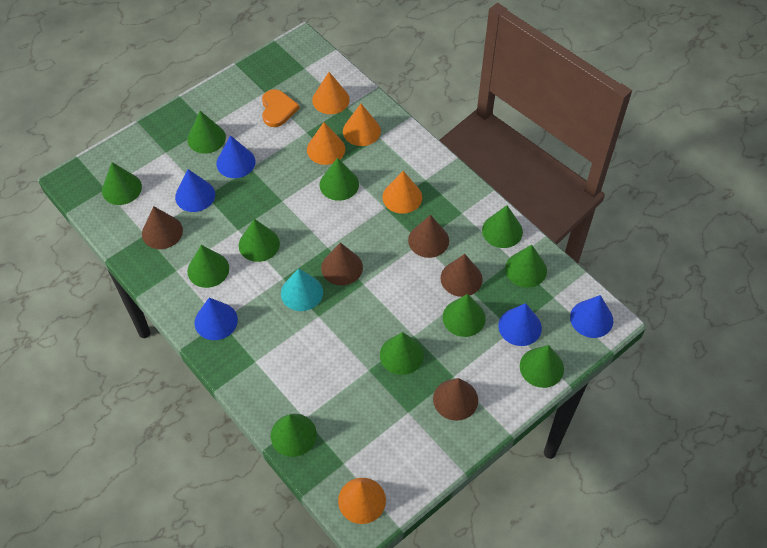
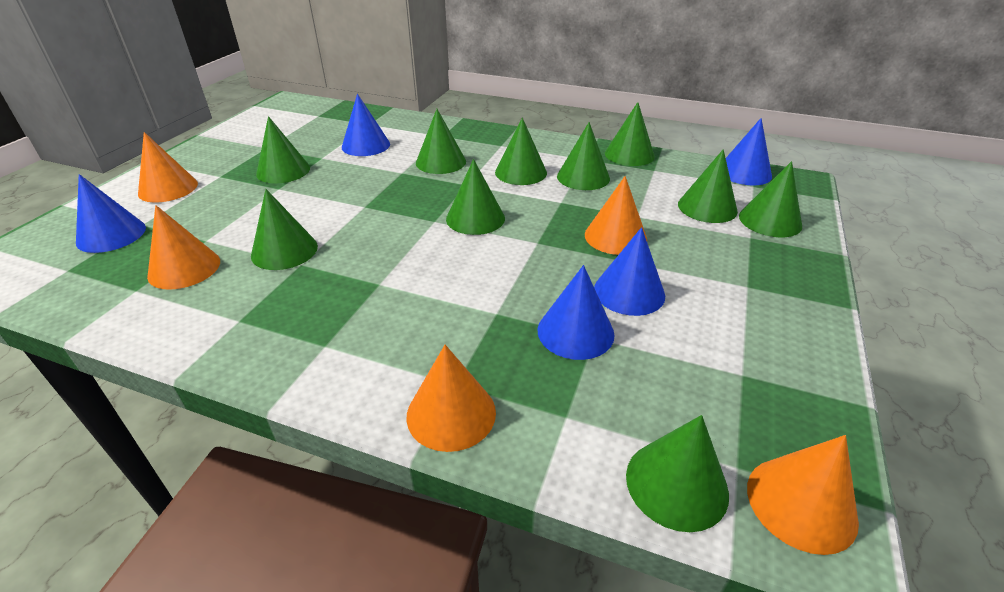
brown cone: 5 -> 0
green cone: 11 -> 10
orange heart: 1 -> 0
turquoise cone: 1 -> 0

